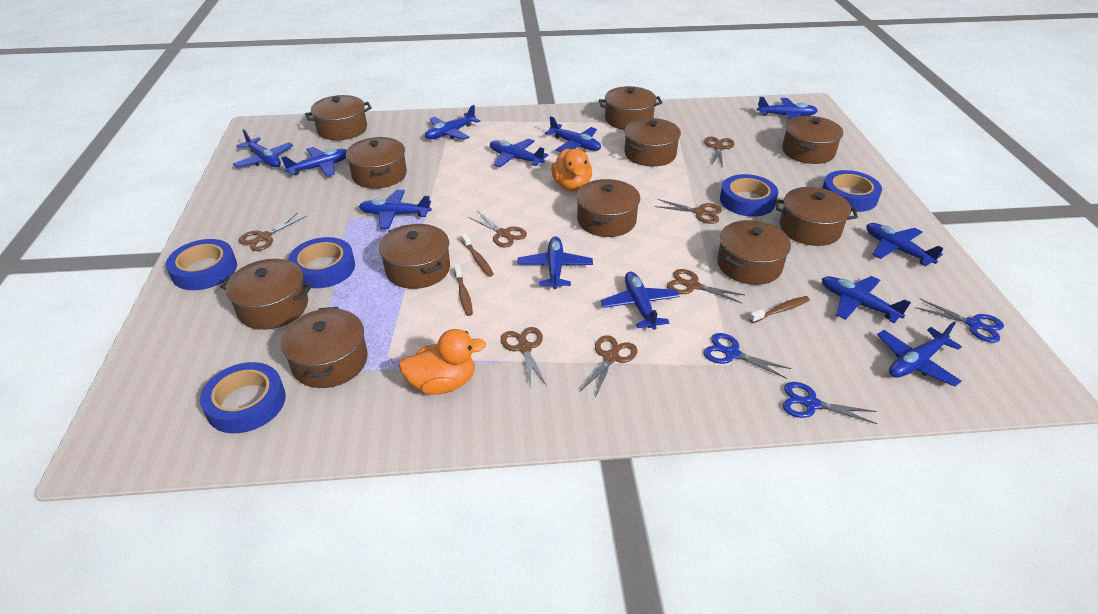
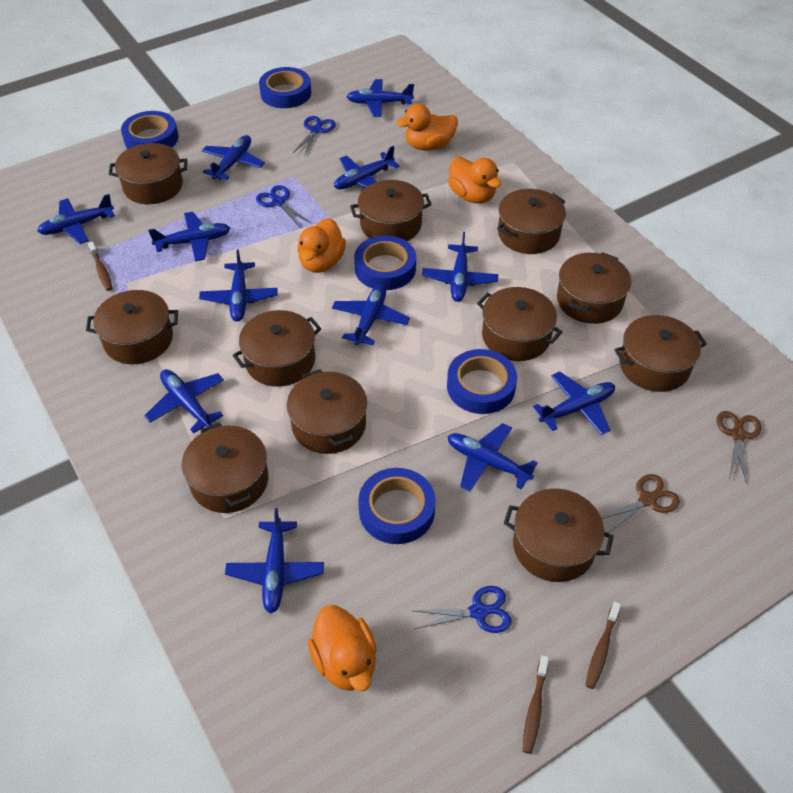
brown scissors: 7 -> 2
orange duck: 2 -> 4

